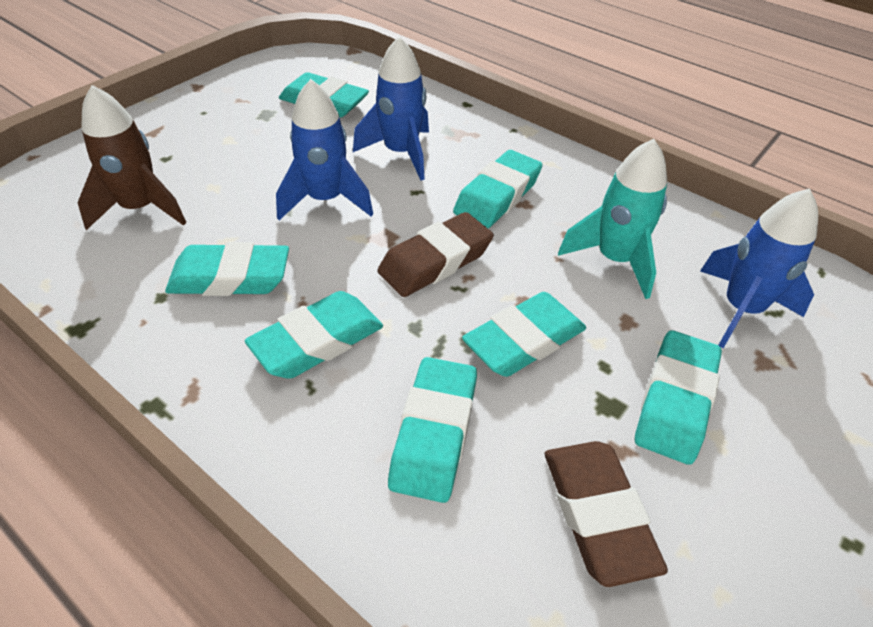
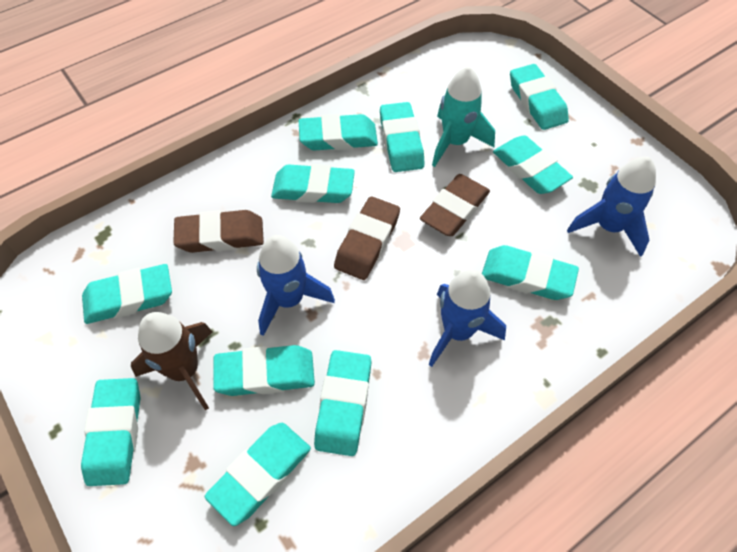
brown eraser: 2 -> 3
turquoise eraser: 7 -> 11

